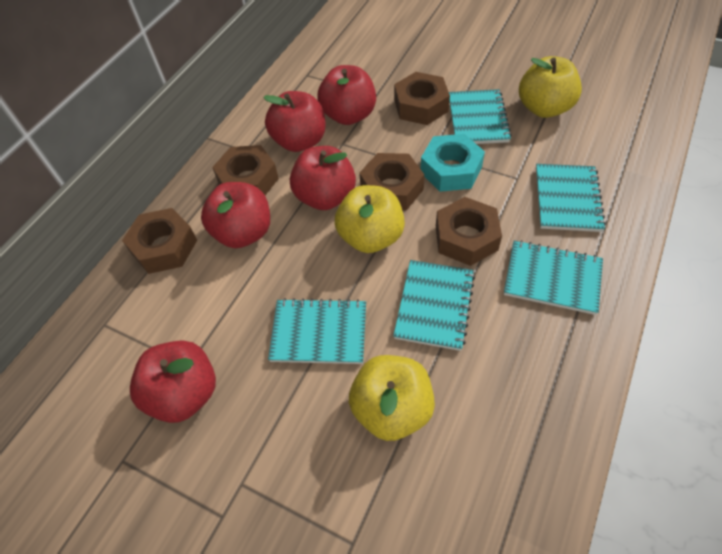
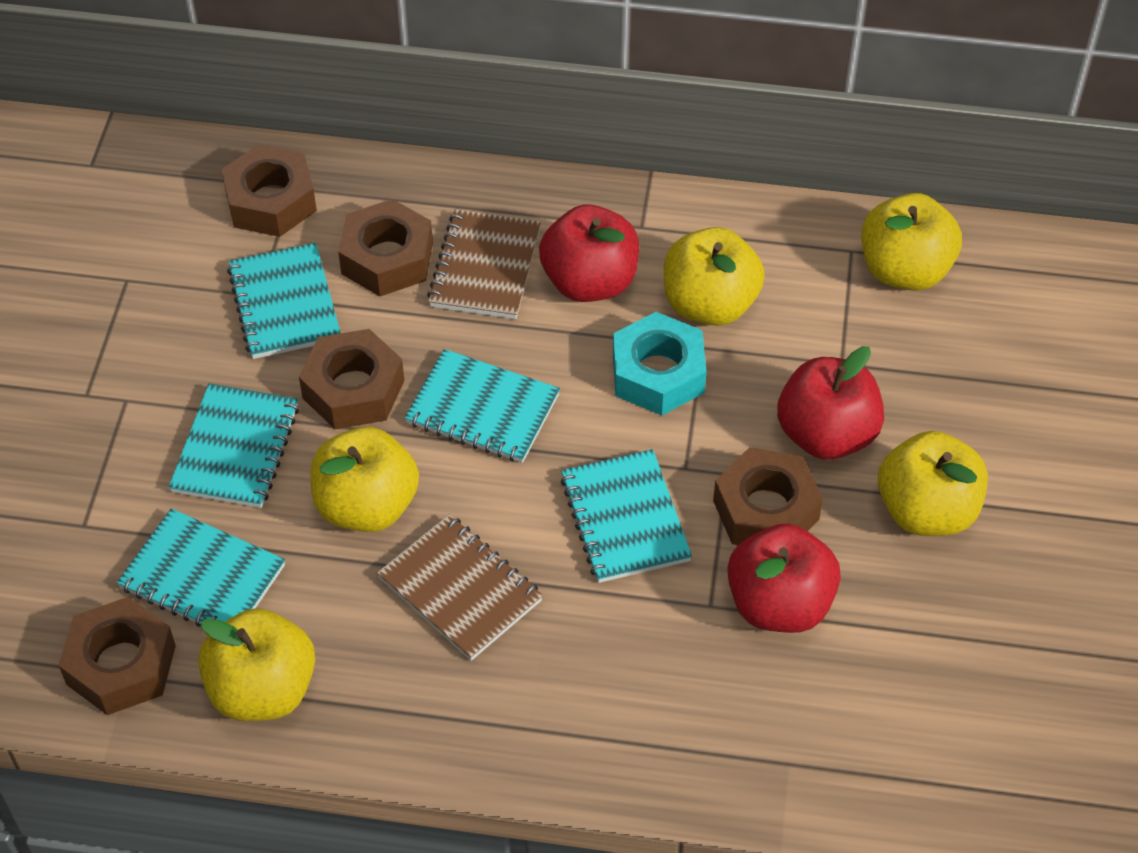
brown notebook: 0 -> 2
red apple: 5 -> 3
yellow apple: 3 -> 5

